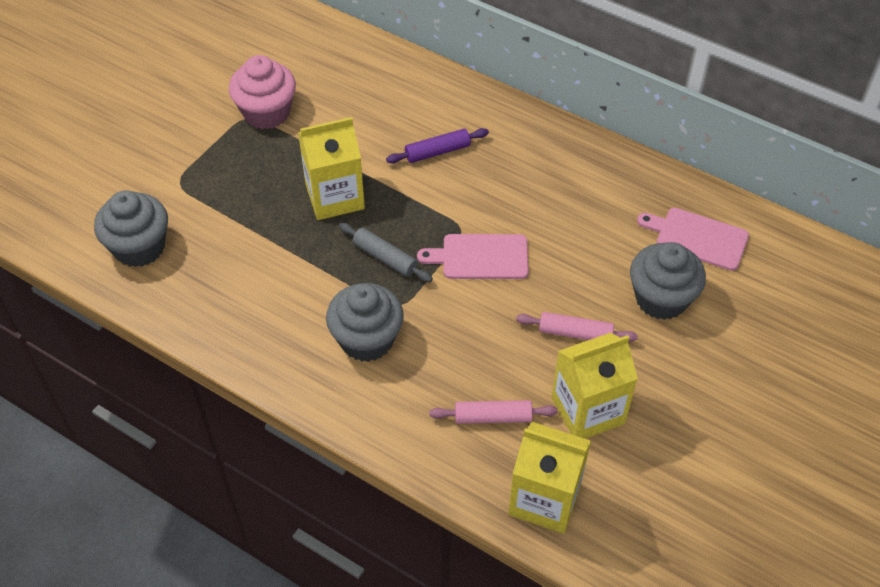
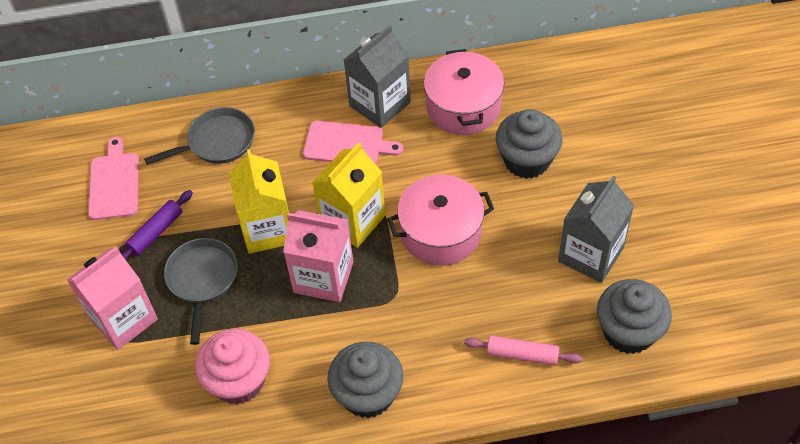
grey carton: 0 -> 2
grey pan: 0 -> 2
grey rolling pin: 1 -> 0
pink carton: 0 -> 2
pink pot: 0 -> 2
pink rolling pin: 2 -> 1
yellow carton: 3 -> 2

